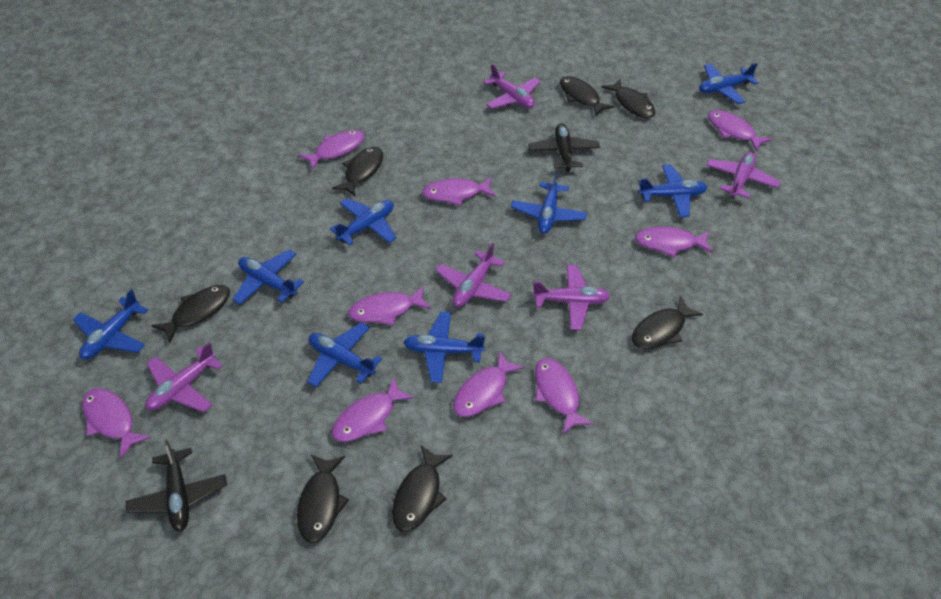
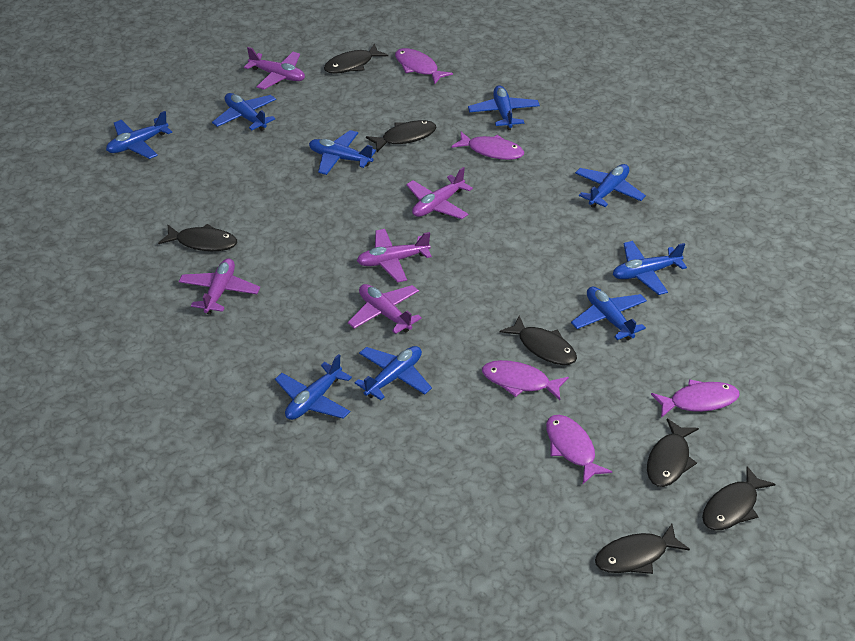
black plane: 2 -> 0
blue plane: 8 -> 9
purple fish: 9 -> 5

